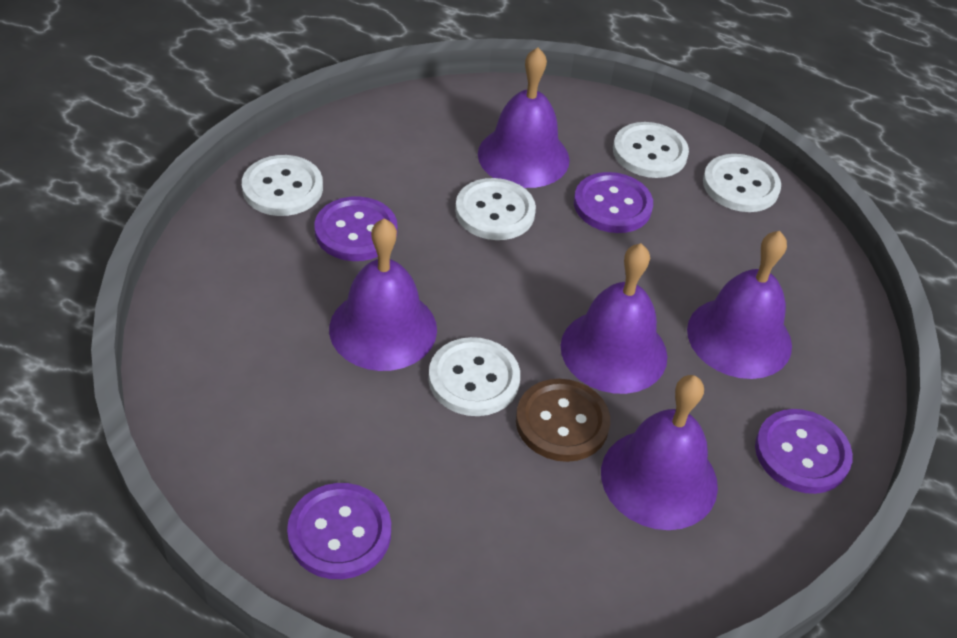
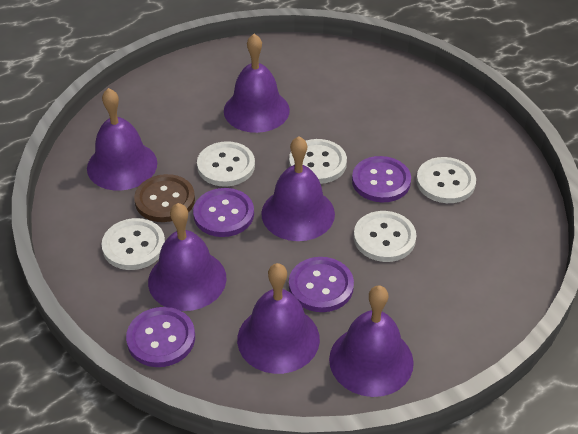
purple bell: 5 -> 6

